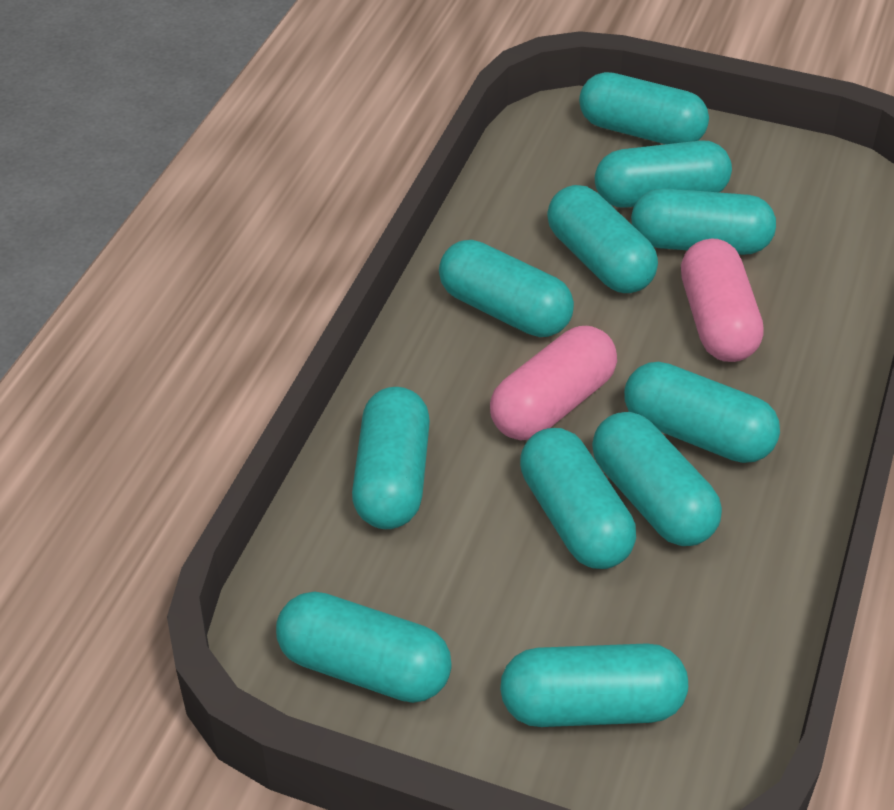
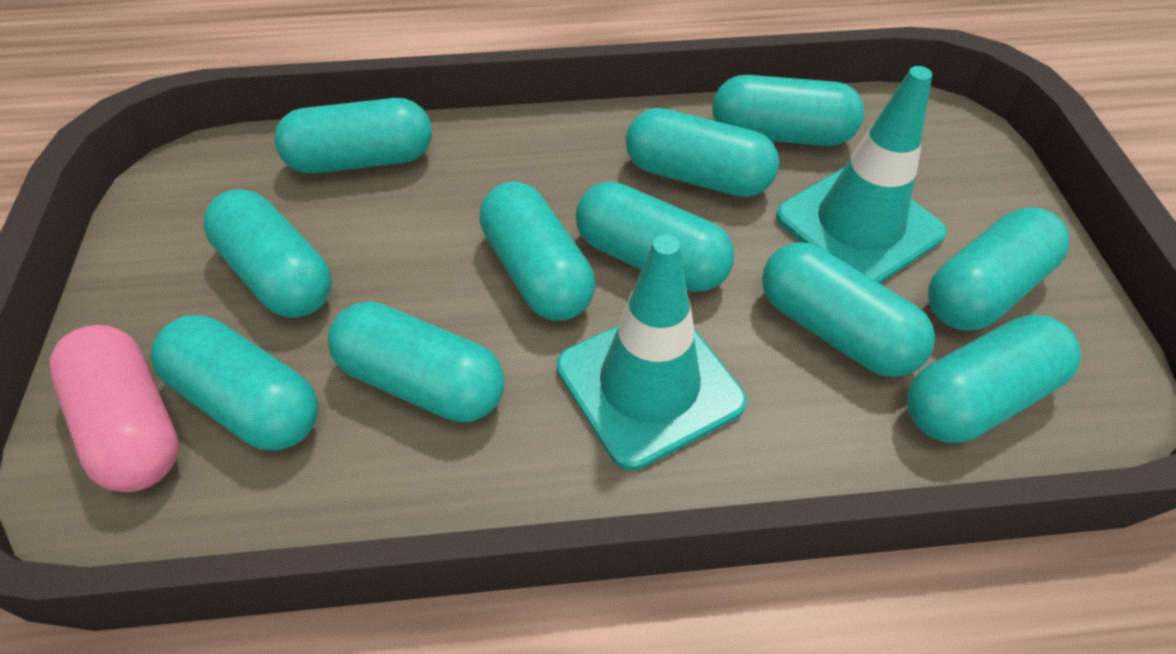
pink capsule: 2 -> 1
turquoise traffic cone: 0 -> 2

